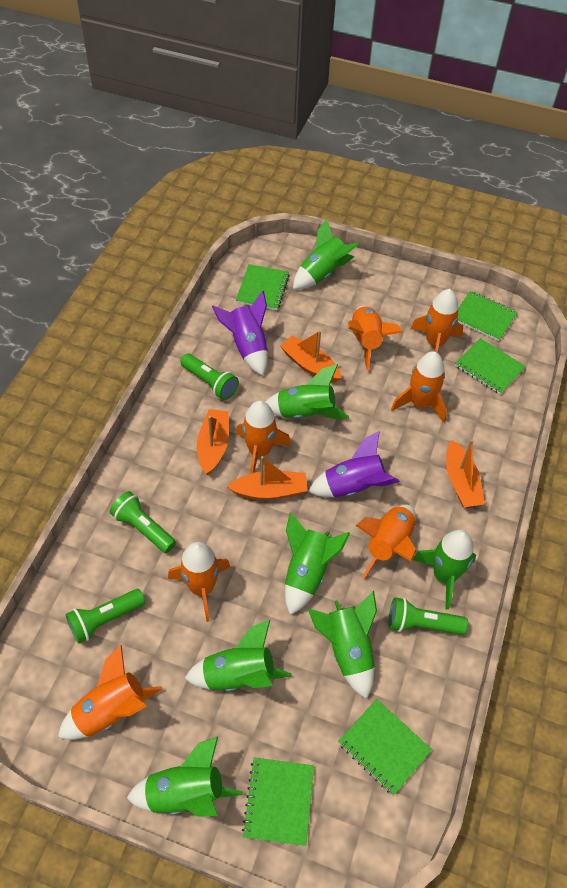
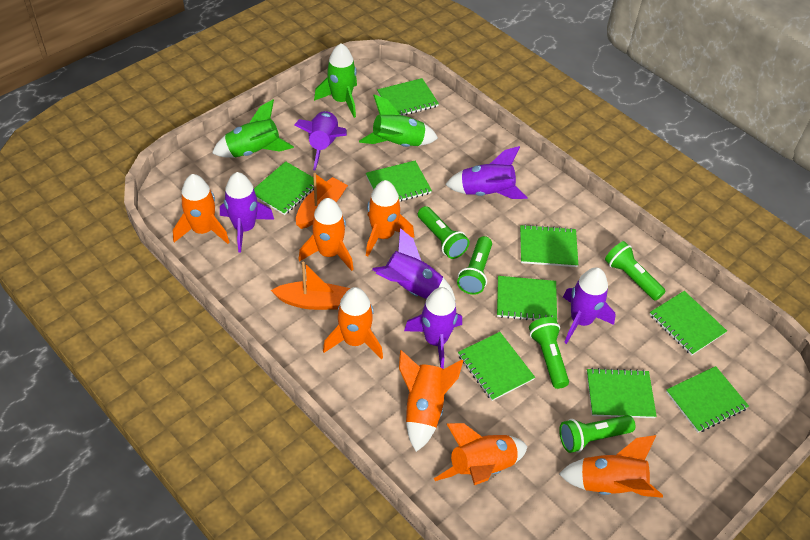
green flashlight: 4 -> 5
green notebook: 5 -> 9
green rocket: 7 -> 3
orange boat: 4 -> 2
purple rocket: 2 -> 6

